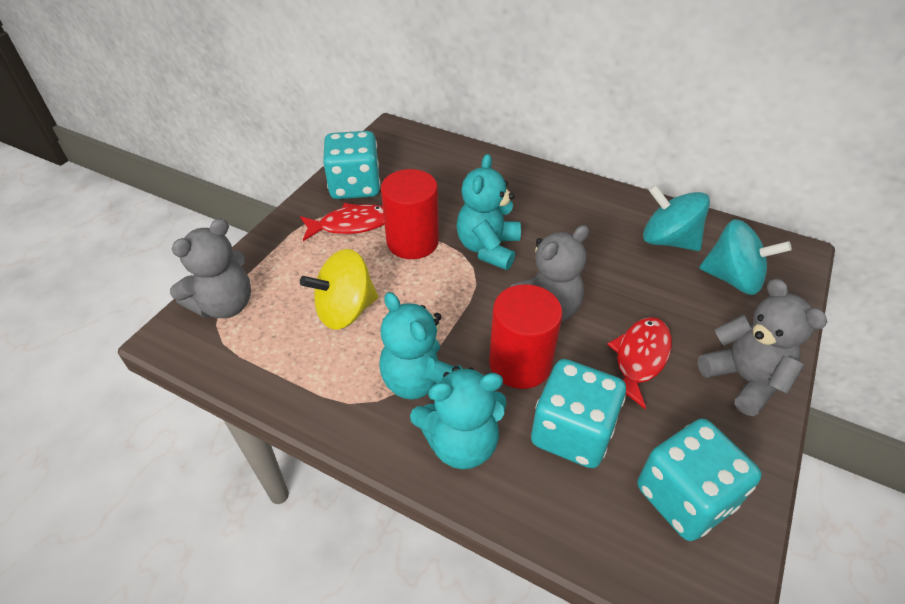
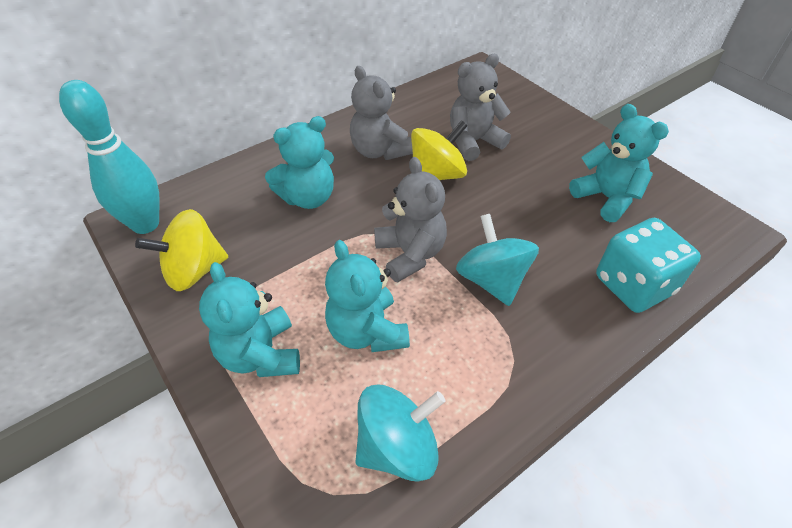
red cylinder: 2 -> 0
red fish: 2 -> 0
turquoise bowling pin: 0 -> 1
turquoise dice: 3 -> 1
turquoise teddy bear: 3 -> 4
yellow spinning top: 1 -> 2

